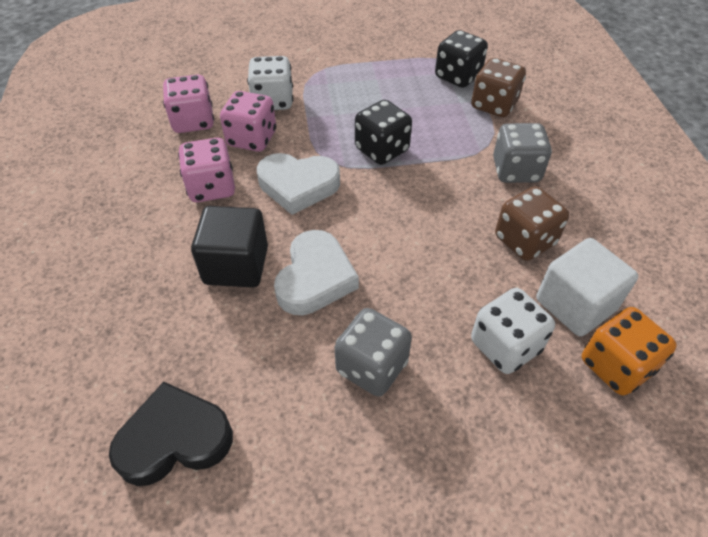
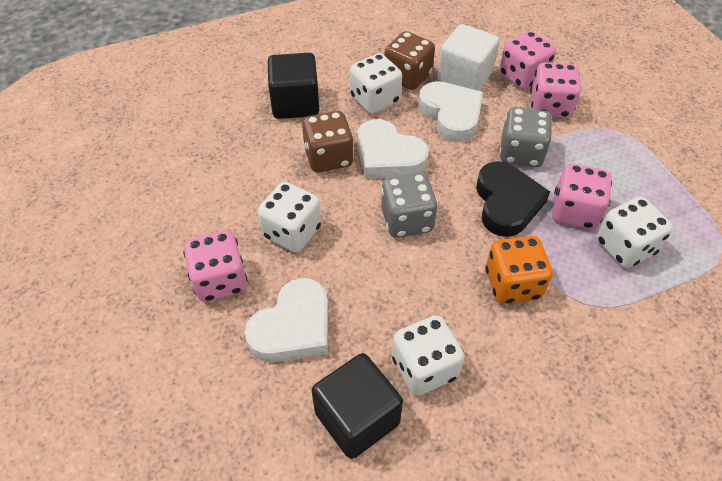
black cube: 1 -> 2
black dice: 2 -> 0
pink dice: 3 -> 4
white dice: 2 -> 4
white heart: 2 -> 3

